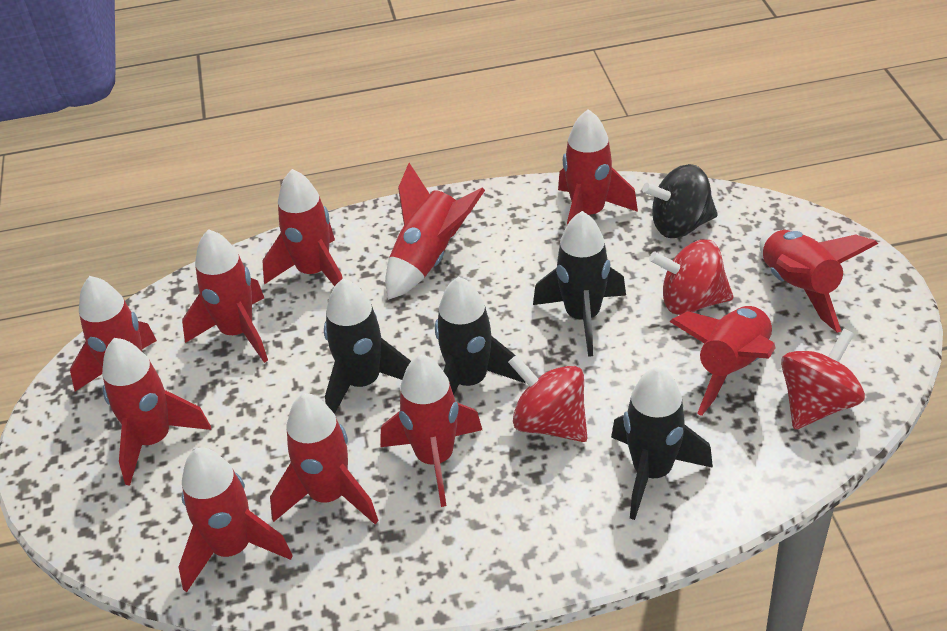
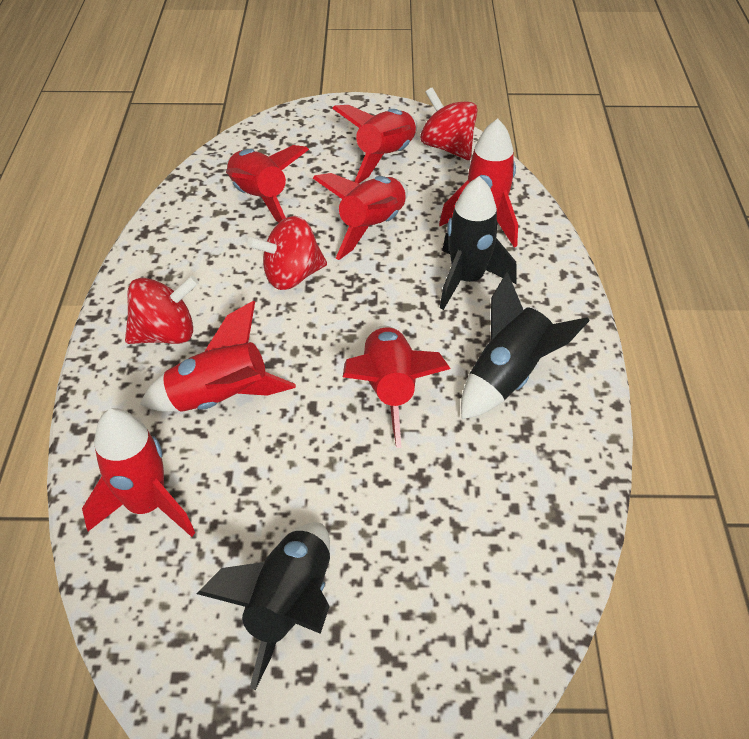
black rocket: 4 -> 3
black spinning top: 1 -> 0
red rocket: 11 -> 7

